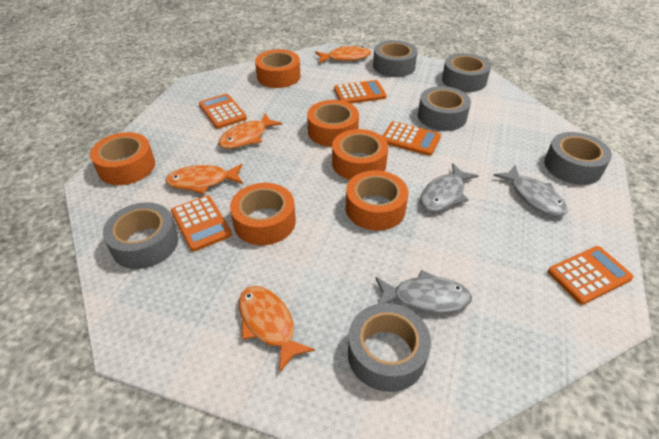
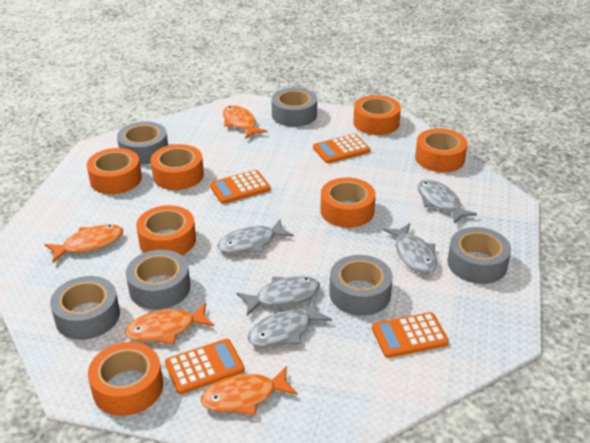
grey fish: 3 -> 5
orange calculator: 5 -> 4
orange tape: 6 -> 7

